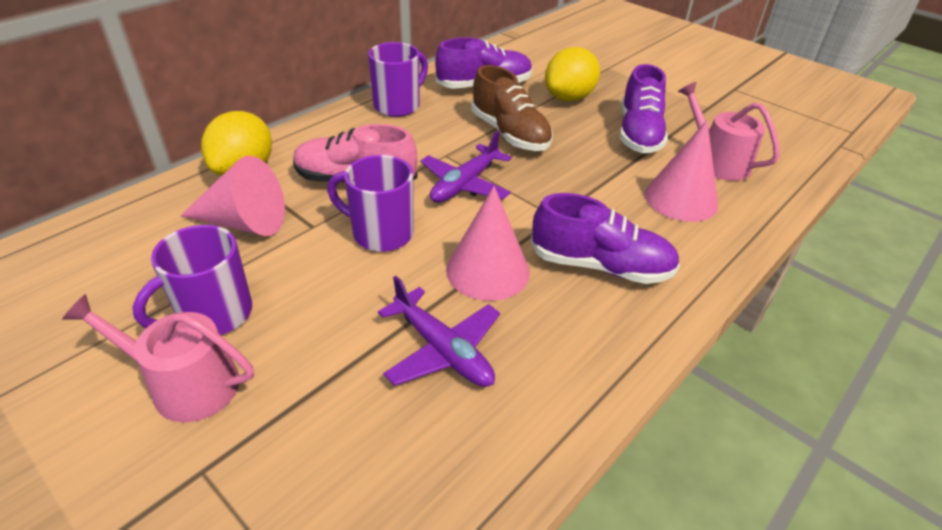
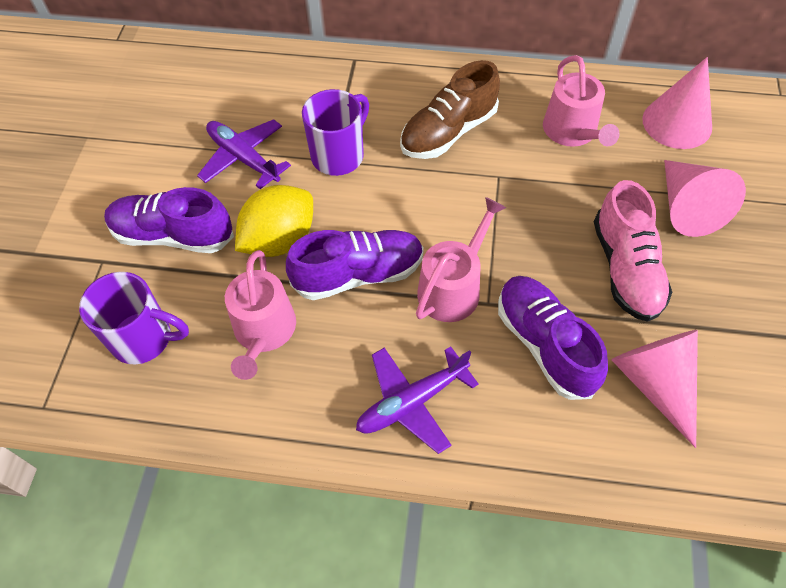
pink watering can: 2 -> 3
purple mug: 3 -> 2
yellow lemon: 2 -> 1

